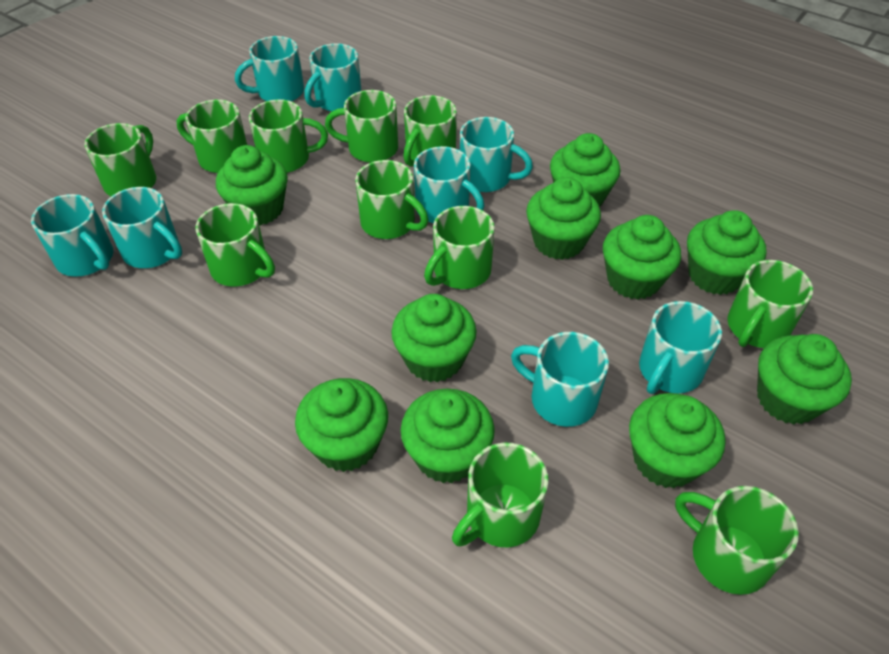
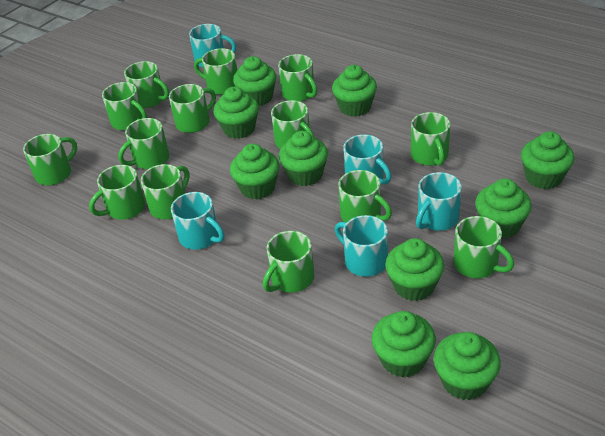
green mug: 11 -> 14
turquoise mug: 8 -> 5

